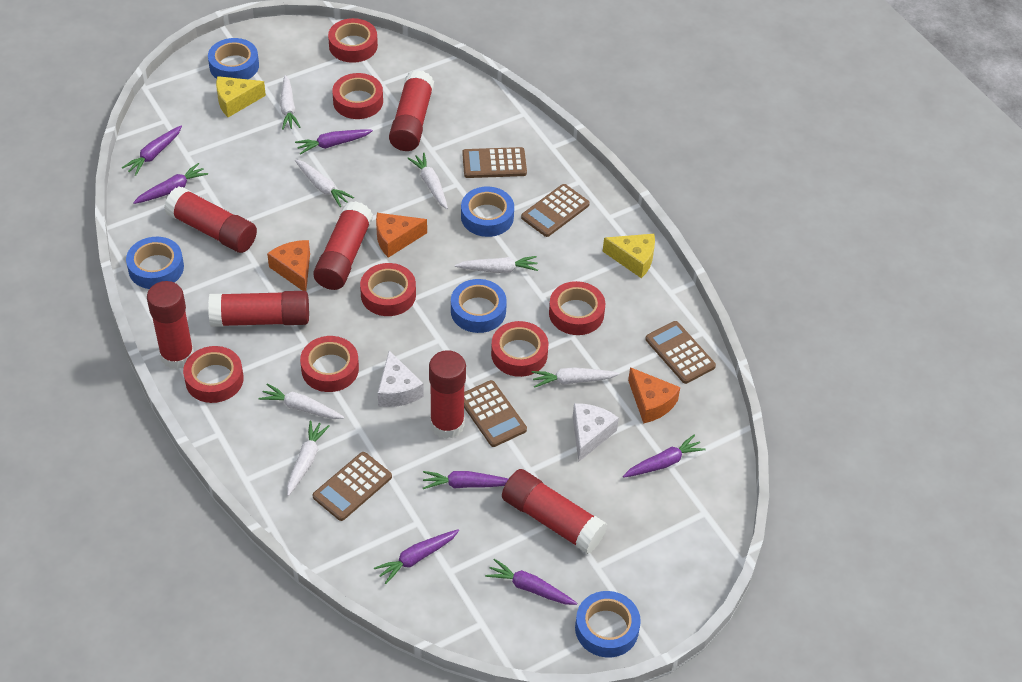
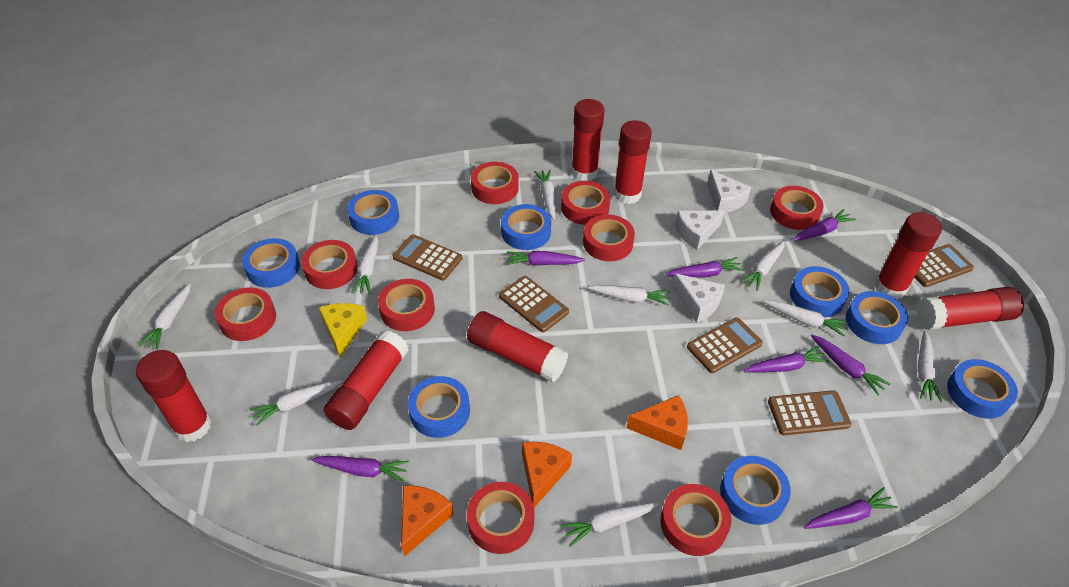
blue tape: 5 -> 8
red tape: 7 -> 9
white carrot: 7 -> 9
white cheese: 2 -> 3
yellow cheese: 2 -> 1

